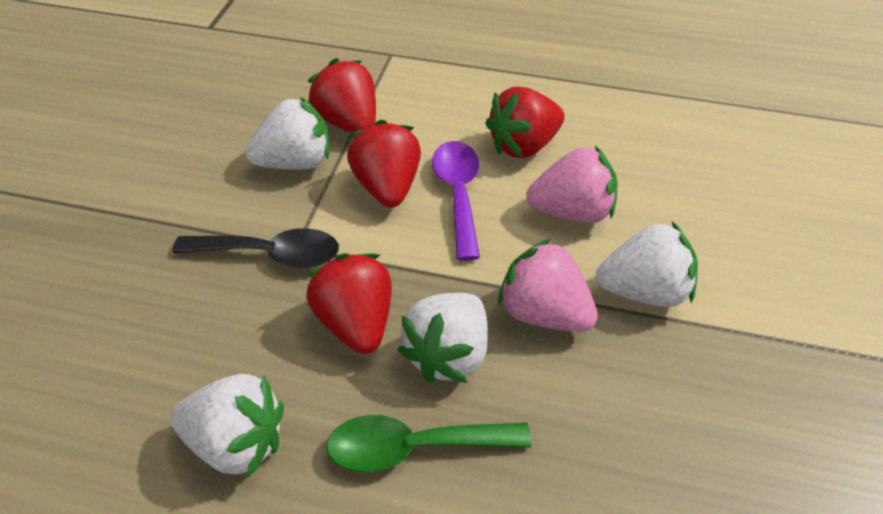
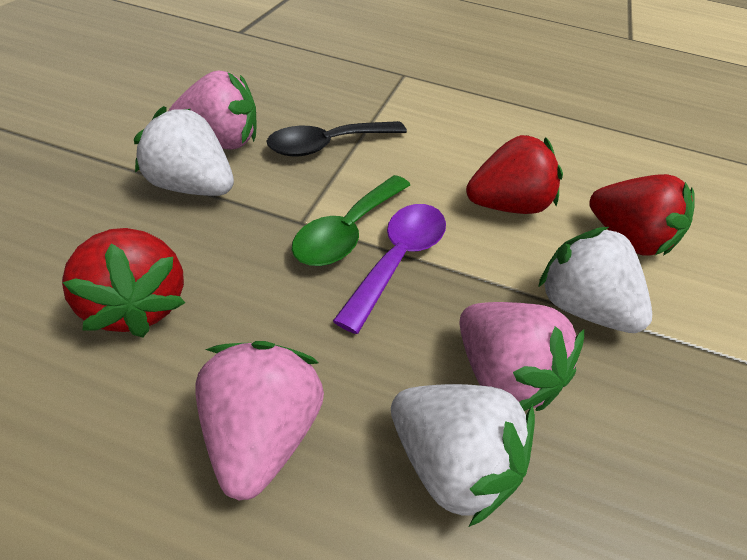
pink strawberry: 2 -> 3
red strawberry: 4 -> 3
white strawberry: 4 -> 3

